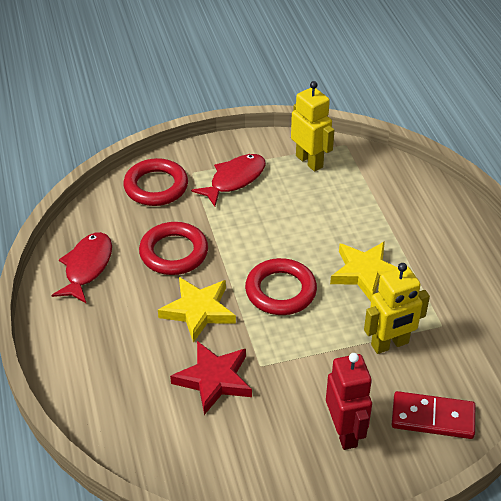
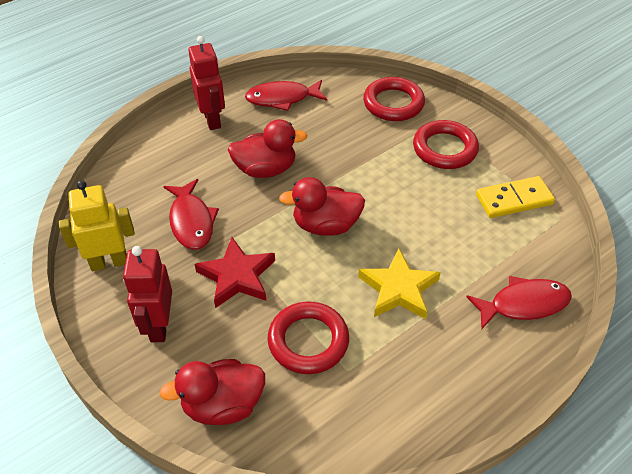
red domino: 1 -> 0
red duck: 0 -> 3
red fish: 2 -> 3
red robot: 1 -> 2
yellow domino: 0 -> 1
yellow robot: 2 -> 1
yellow star: 2 -> 1

